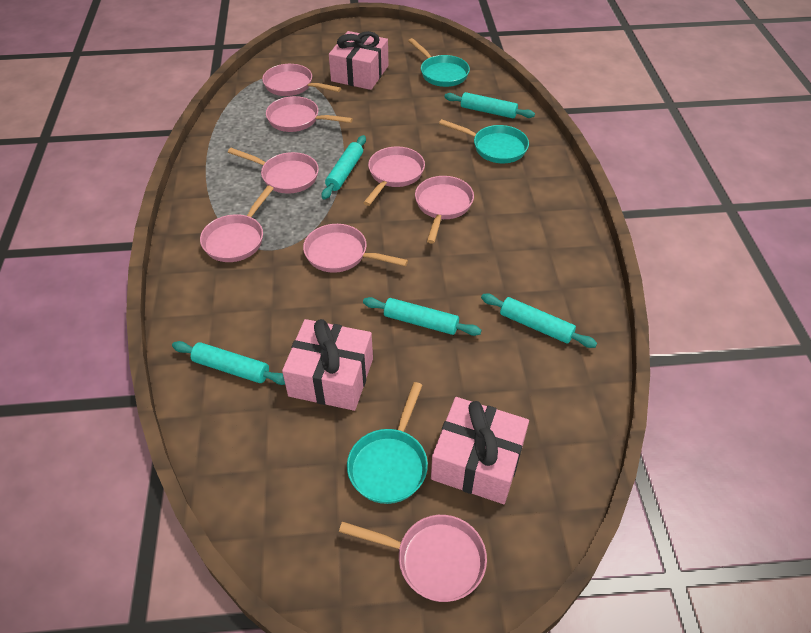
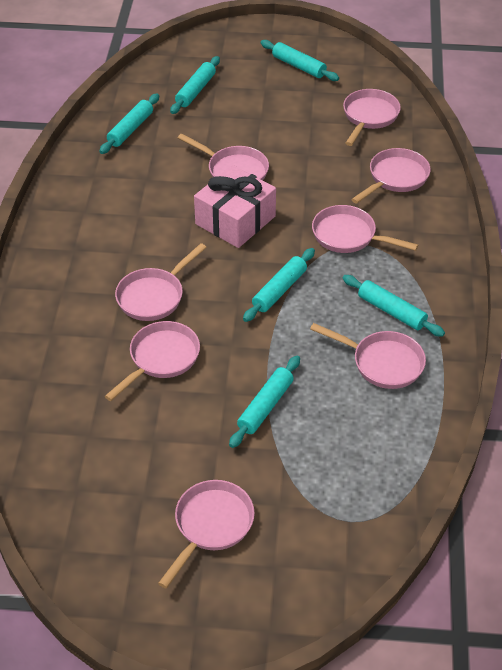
pink gift: 3 -> 1
turquoise pan: 3 -> 0
turquoise rolling pin: 5 -> 6

